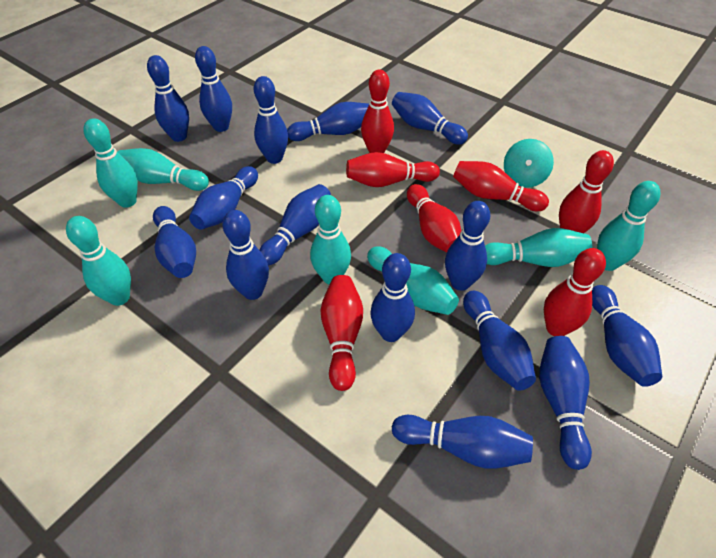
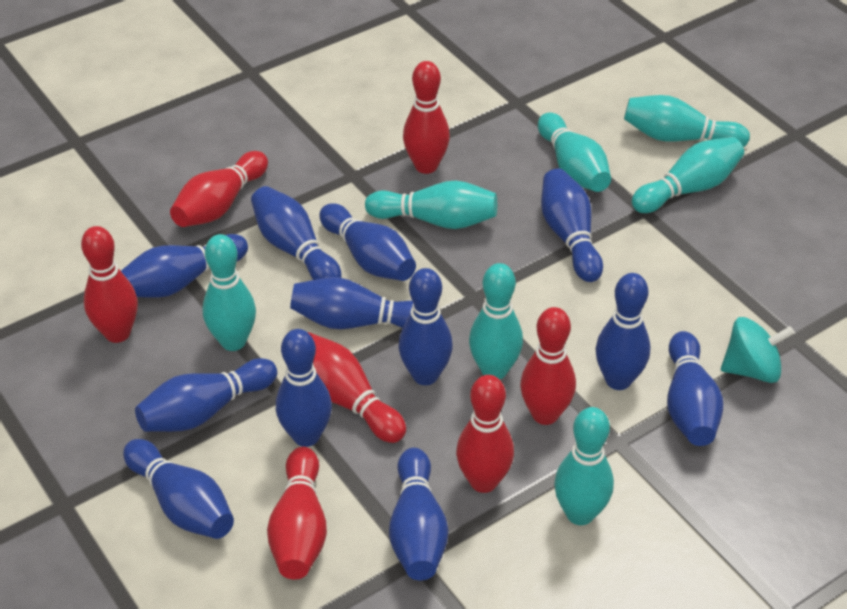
blue bowling pin: 15 -> 12

